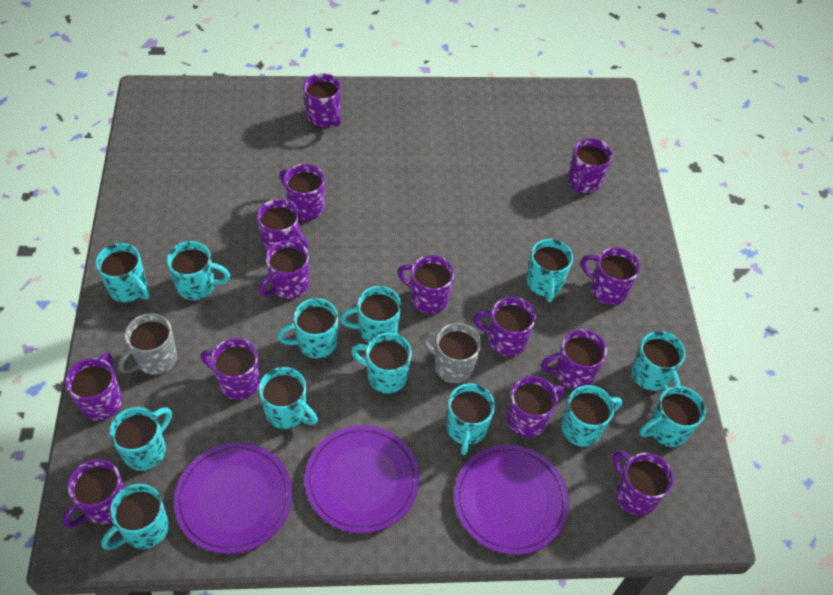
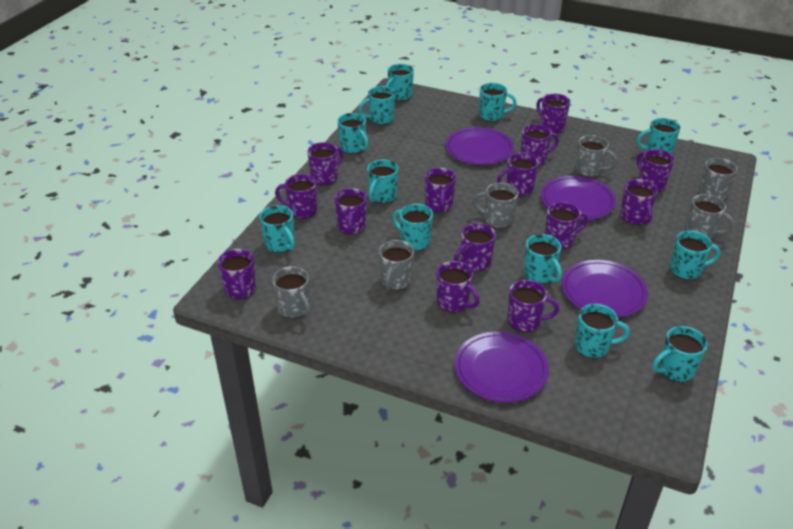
grey mug: 2 -> 6
purple plate: 3 -> 4
turquoise mug: 13 -> 12

